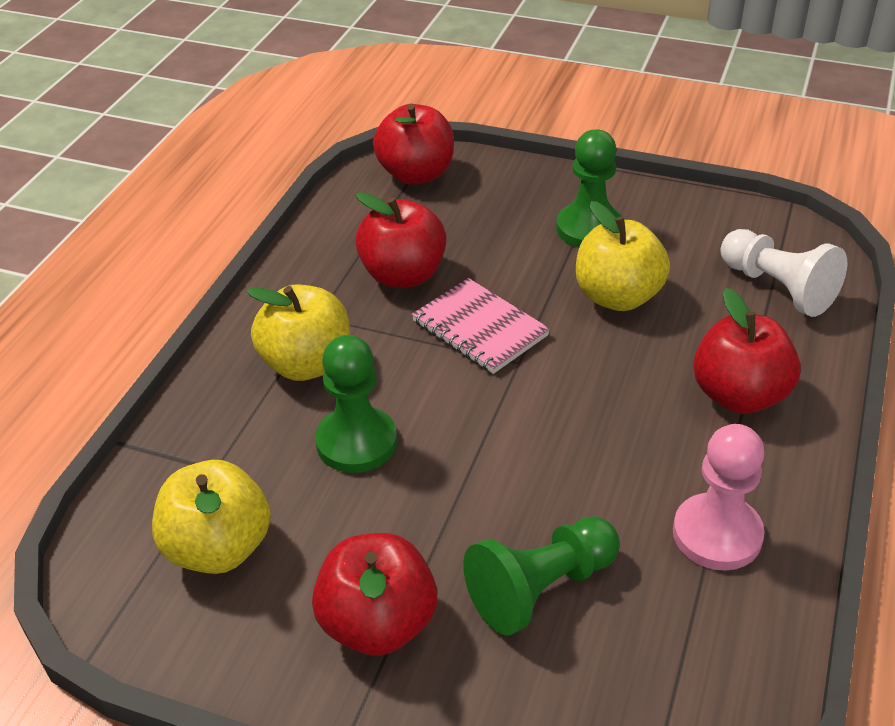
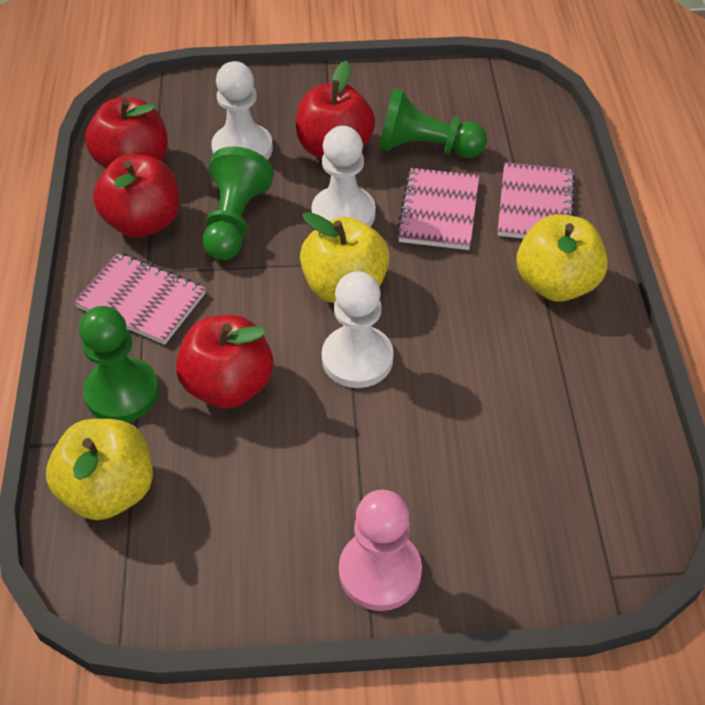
pink notebook: 1 -> 3
white pawn: 1 -> 3

